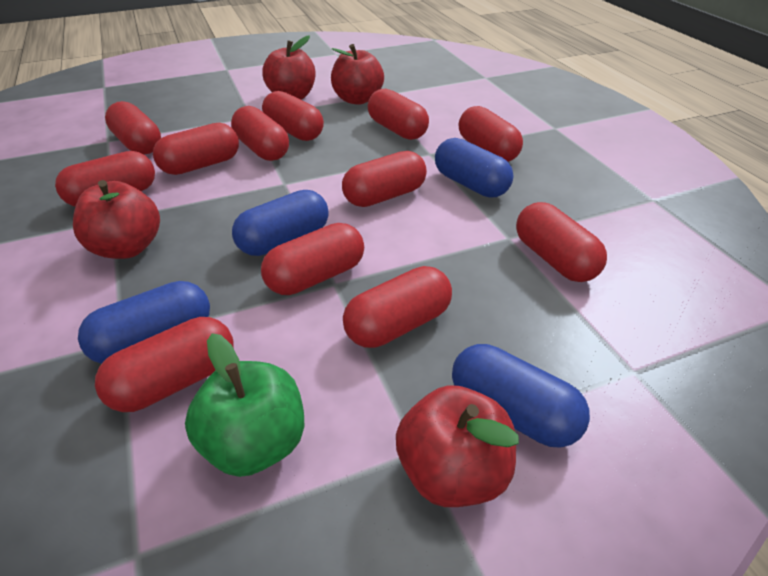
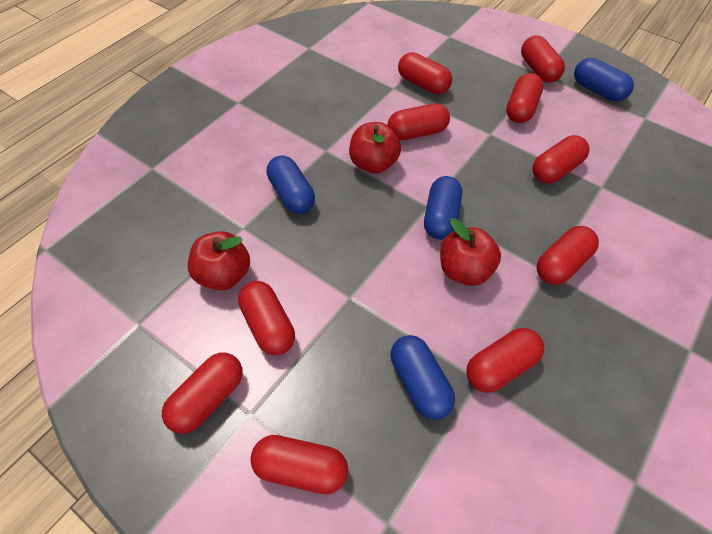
green apple: 1 -> 0
red apple: 4 -> 3
red capsule: 12 -> 10

